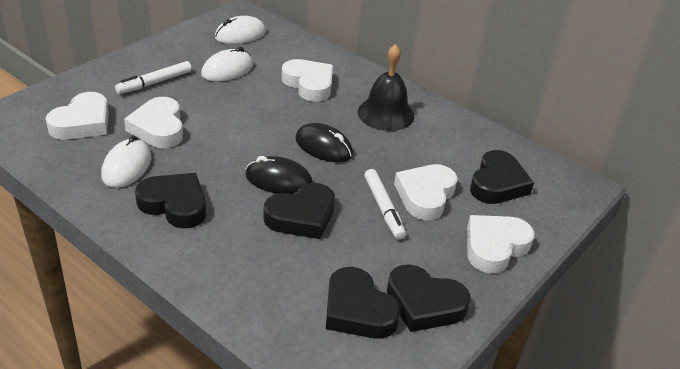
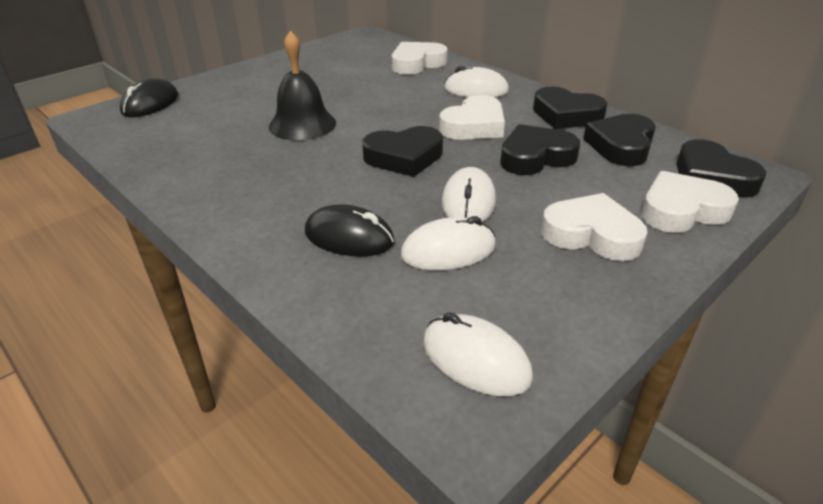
white heart: 5 -> 4
white marker: 2 -> 0
white mouse: 3 -> 4

